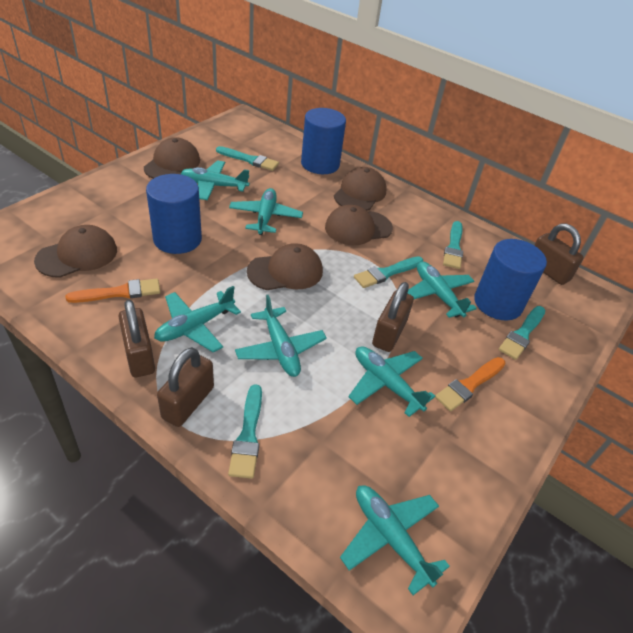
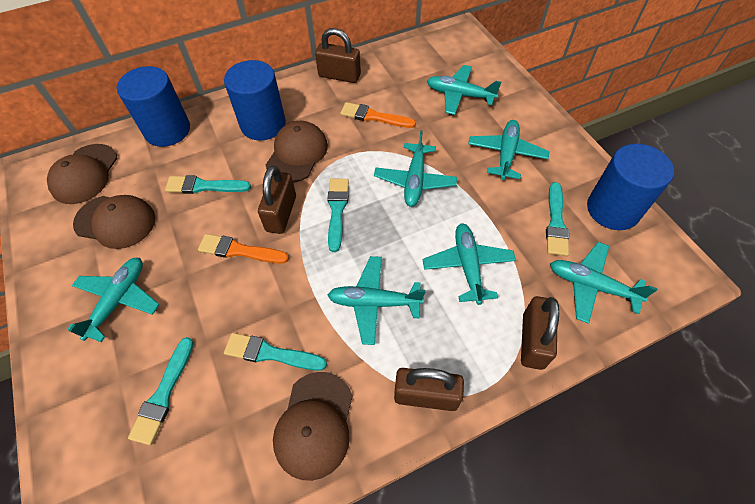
brown cap: 5 -> 4

